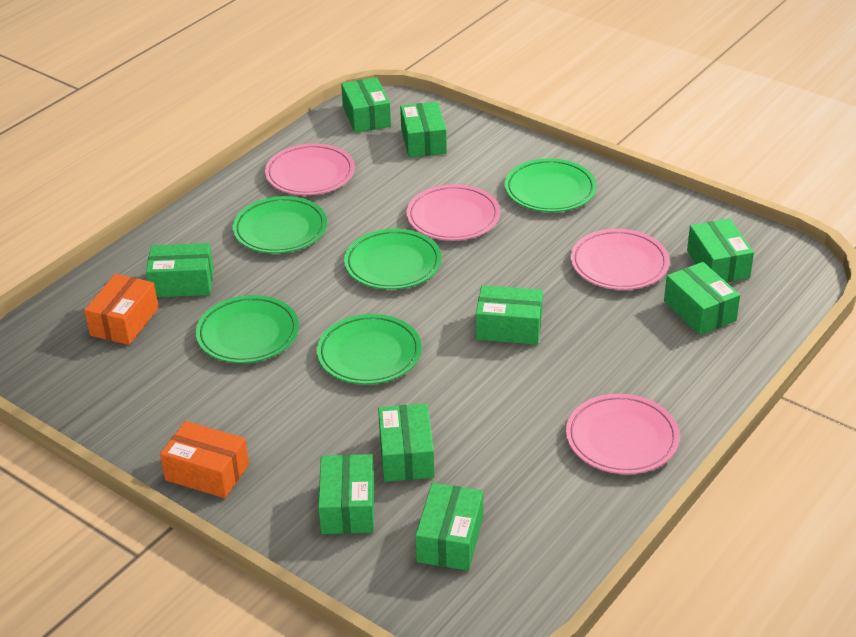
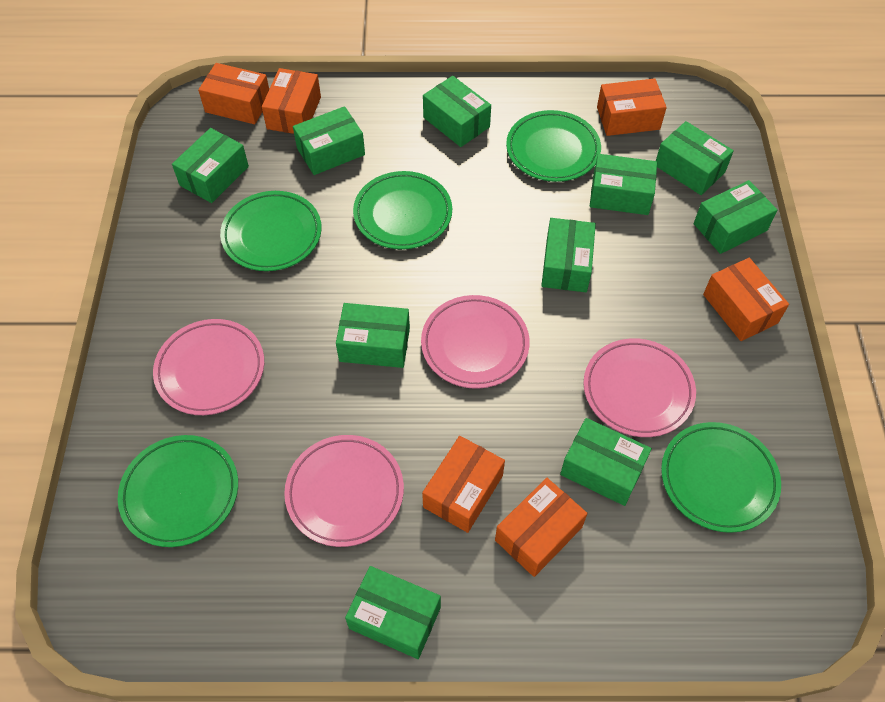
green box: 9 -> 10
orange box: 2 -> 6

